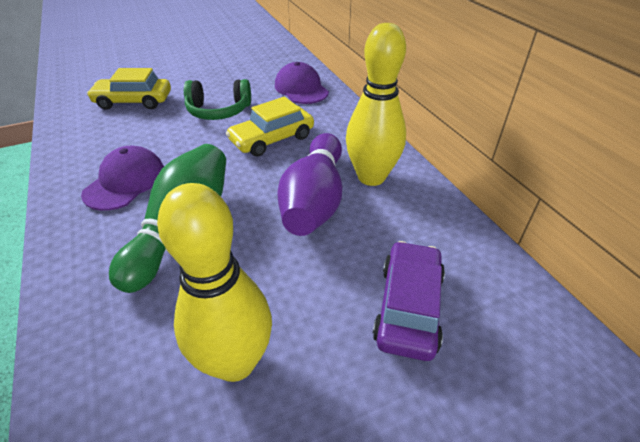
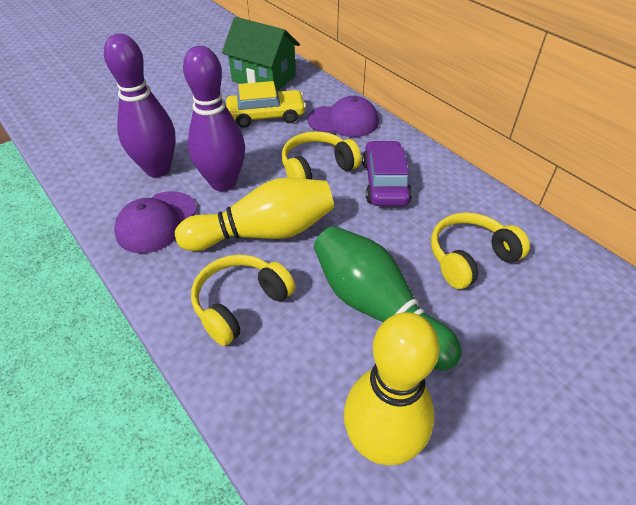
green headphones: 1 -> 0
green house: 0 -> 1
purple bowling pin: 1 -> 2
yellow car: 2 -> 1
yellow headphones: 0 -> 3

